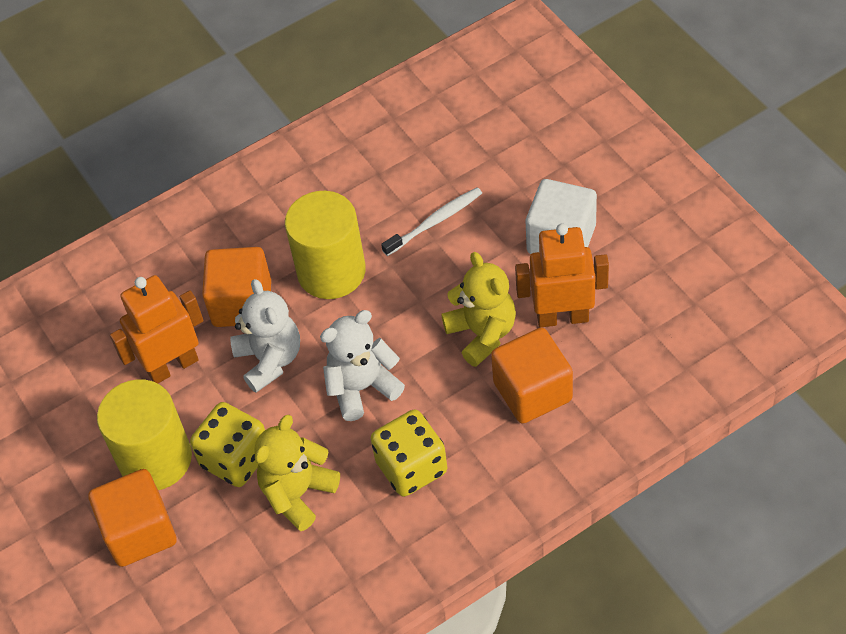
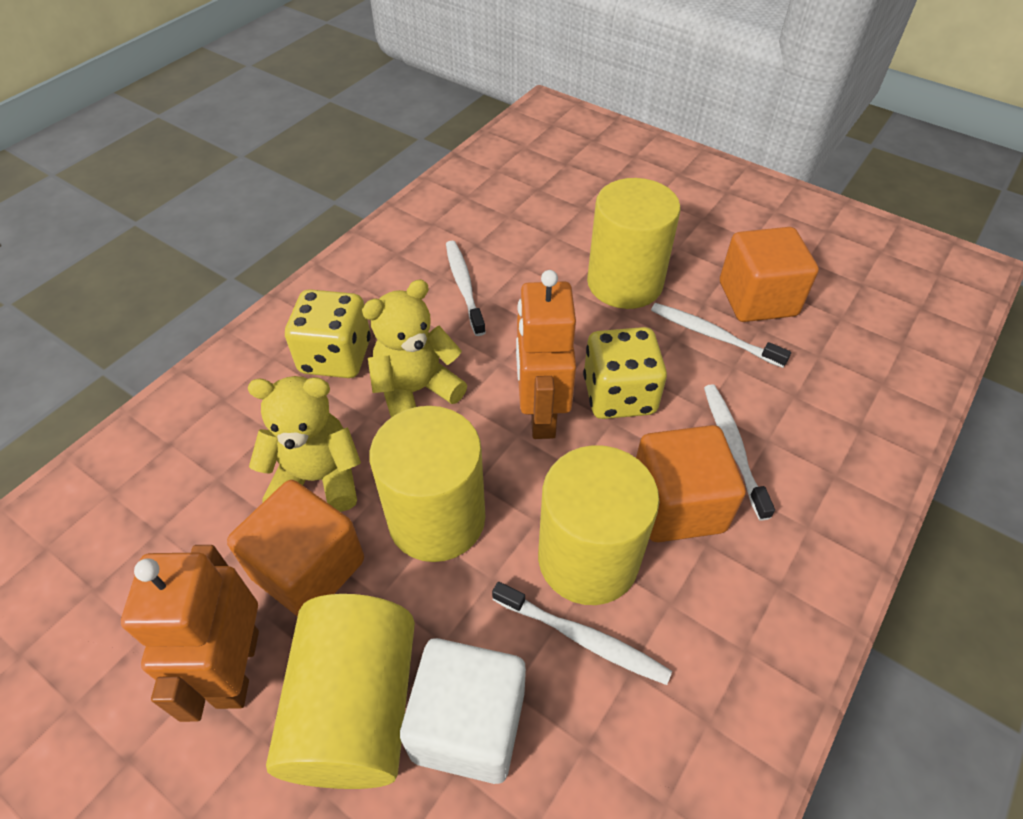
white teddy bear: 2 -> 0
white toothbrush: 1 -> 4
yellow cylinder: 2 -> 4

